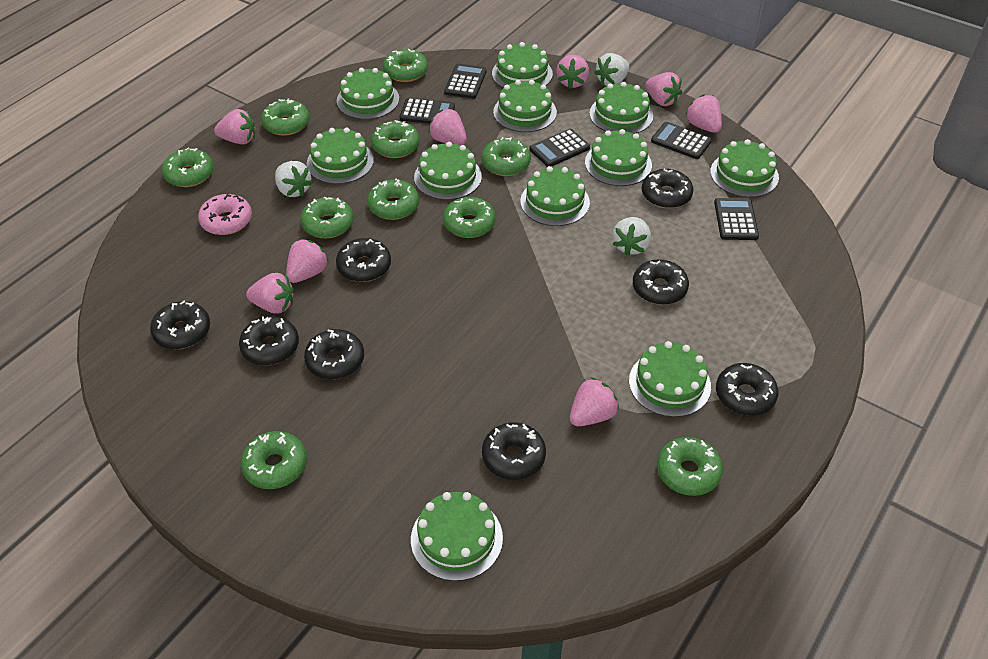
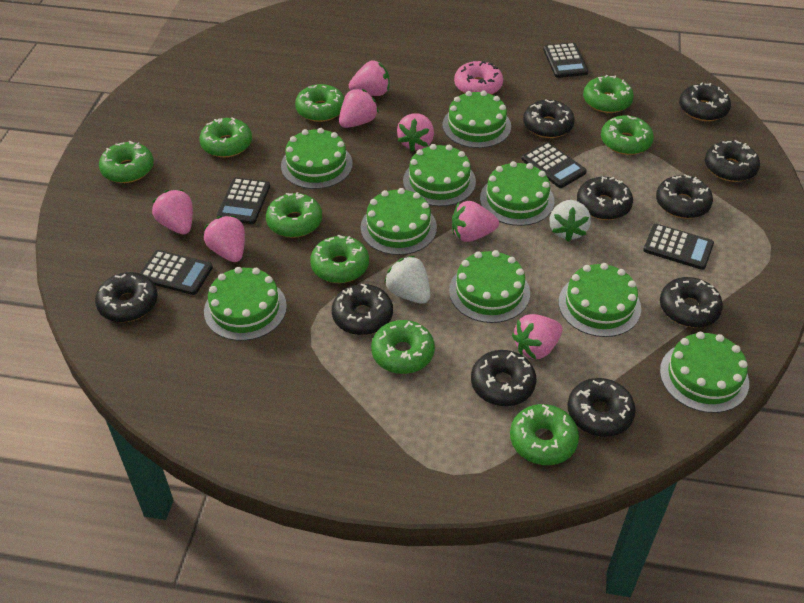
black donut: 8 -> 10
green cake: 11 -> 9
green donut: 10 -> 9
pink strawberry: 8 -> 7
white strawberry: 3 -> 2

